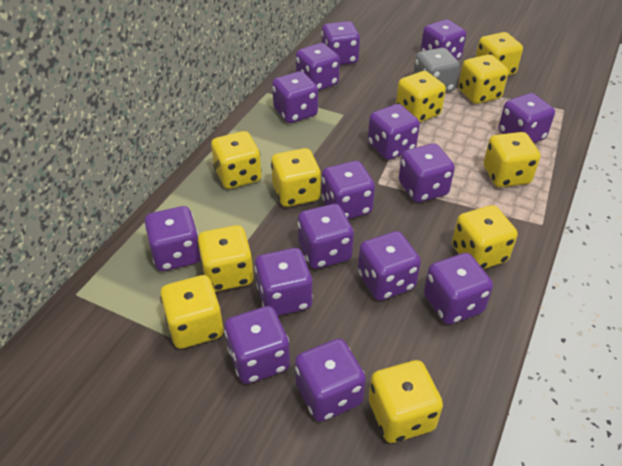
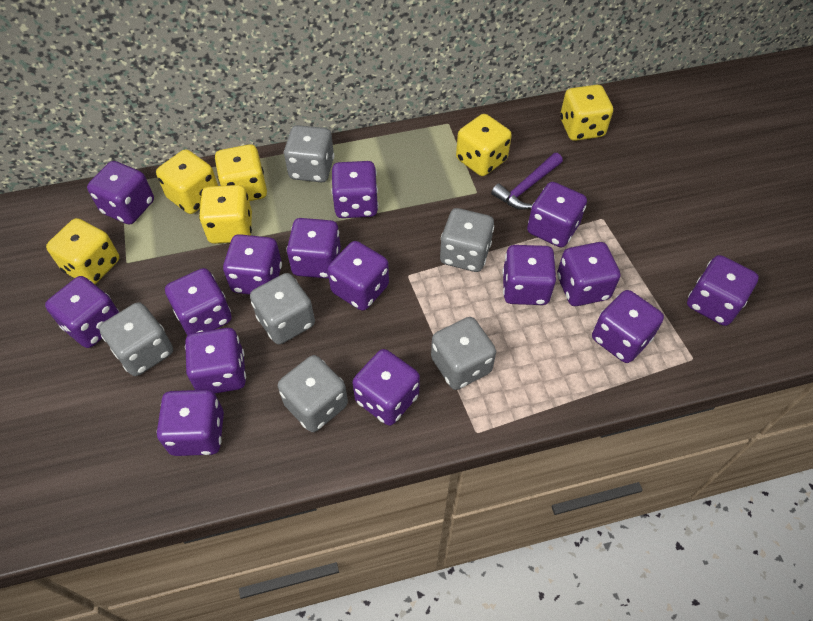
grey dice: 1 -> 6
purple hammer: 0 -> 1
yellow dice: 10 -> 6

